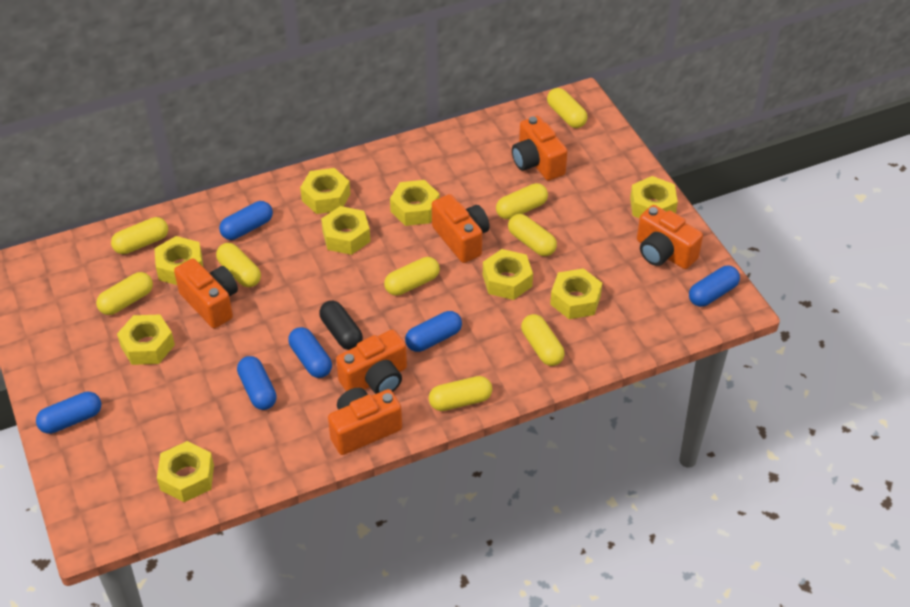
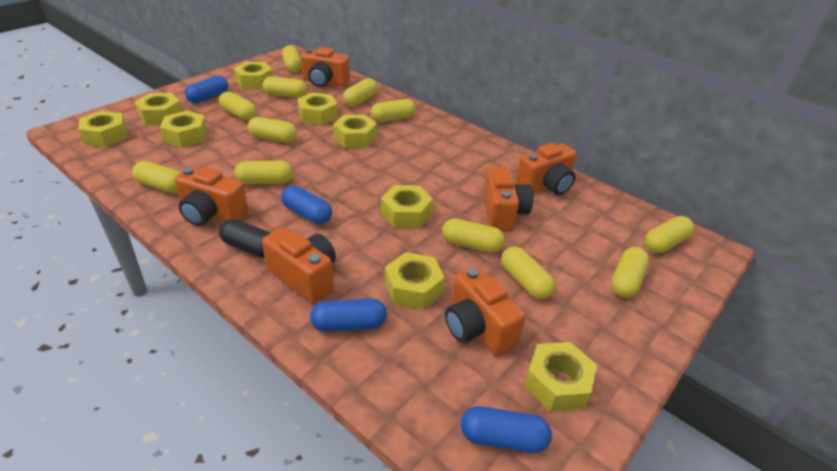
blue capsule: 6 -> 4
yellow capsule: 9 -> 12

